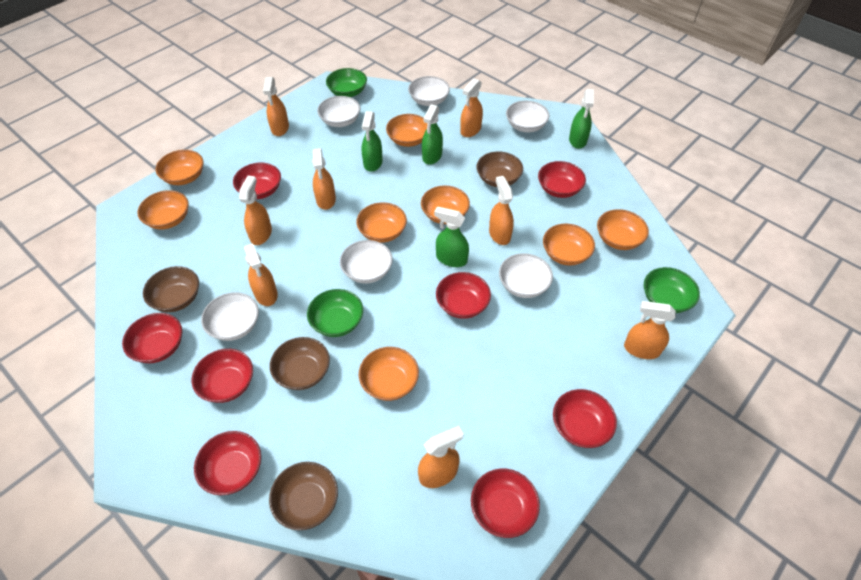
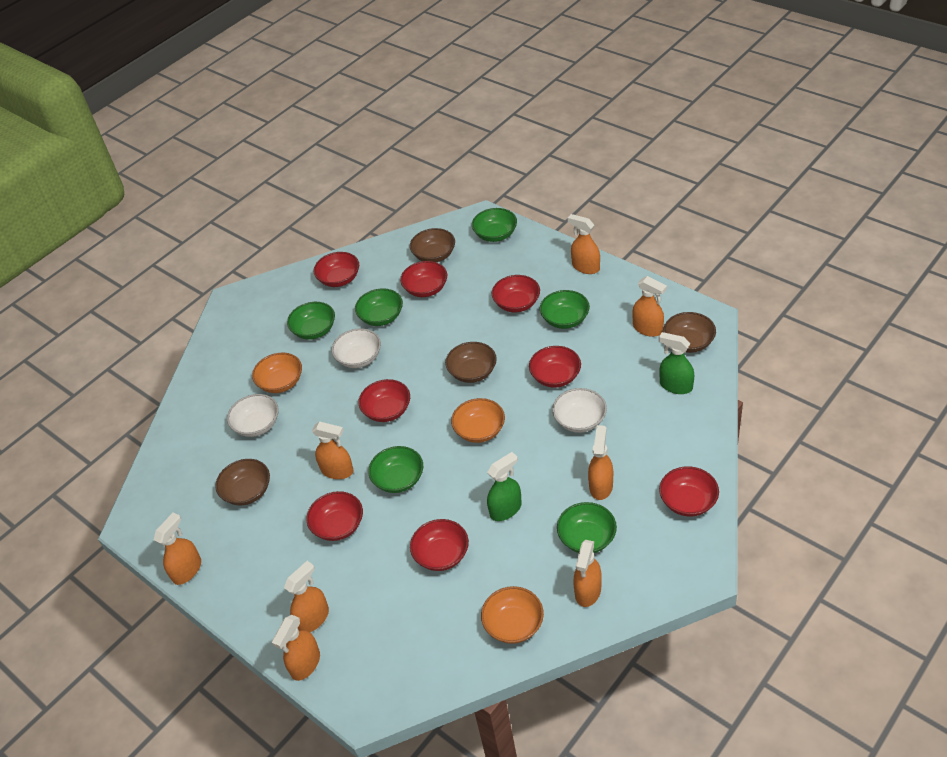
green bowl: 3 -> 6
green spray bottle: 4 -> 2
orange bowl: 8 -> 3
white bowl: 6 -> 3

